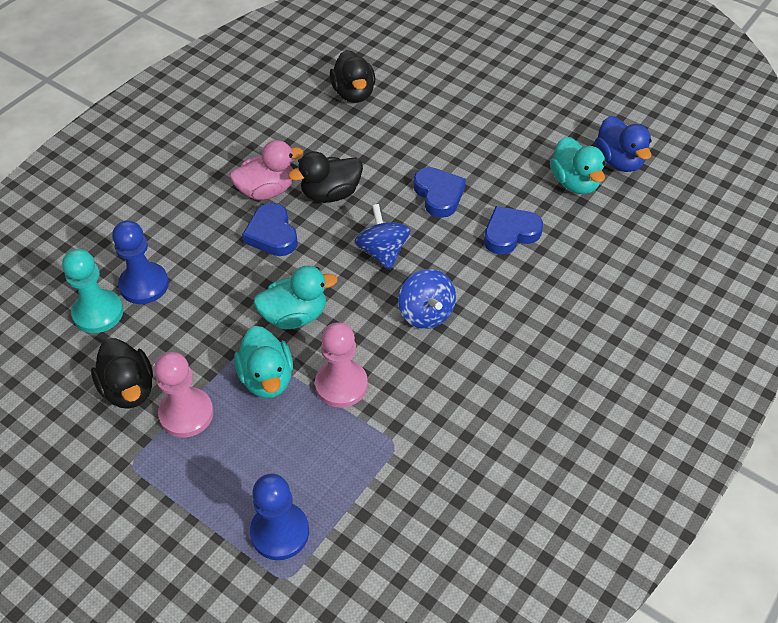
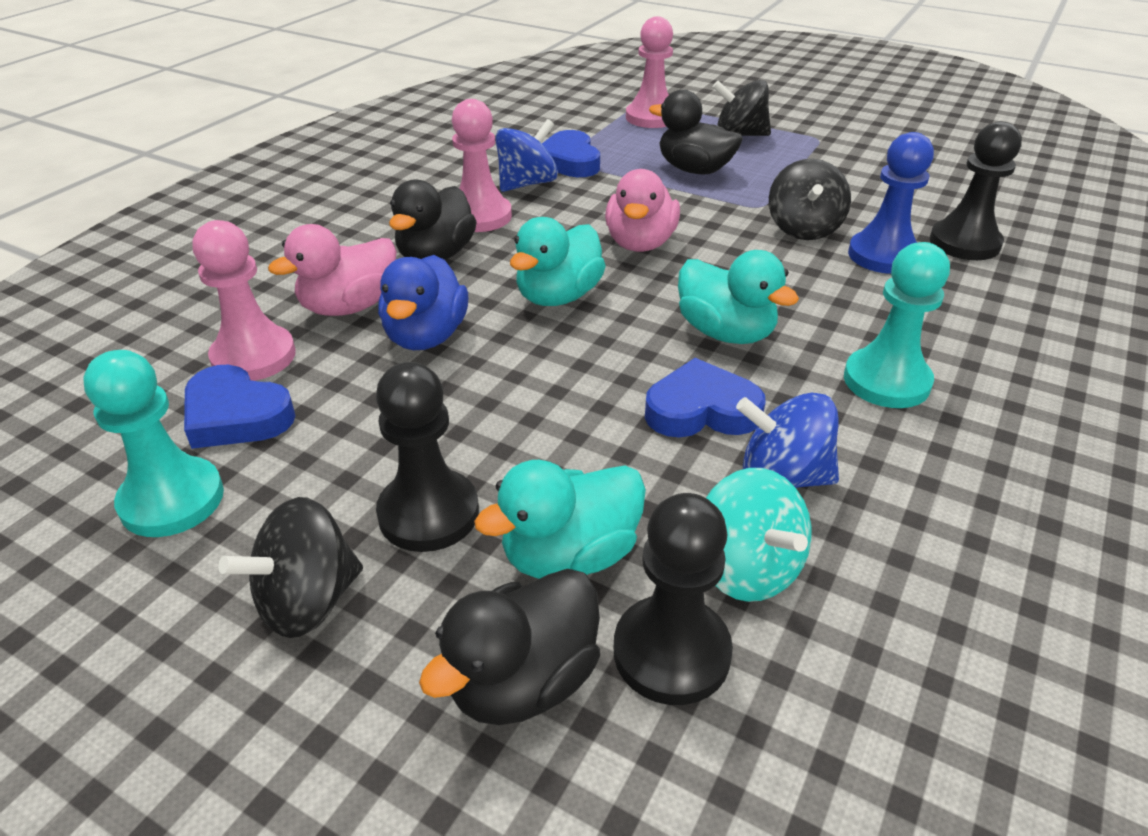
black pawn: 0 -> 3
black spinning top: 0 -> 3
blue pawn: 2 -> 1
pink duck: 1 -> 2
pink pawn: 2 -> 3
turquoise pawn: 1 -> 2
turquoise spinning top: 0 -> 1

